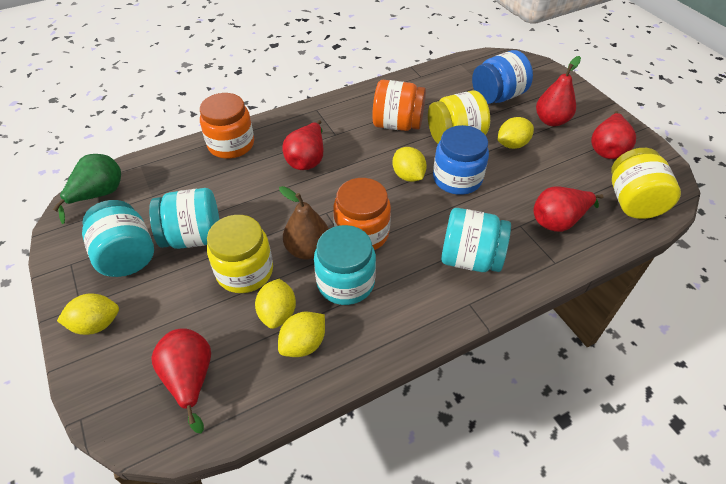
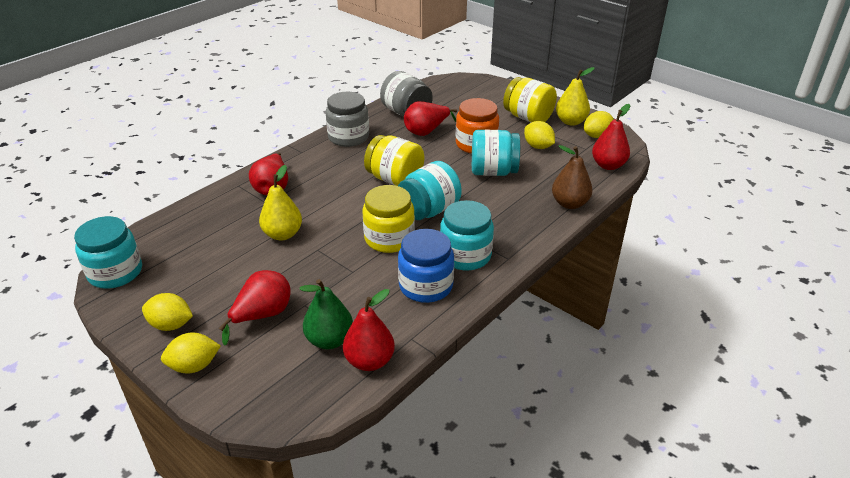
blue jar: 2 -> 1
grey jar: 0 -> 2
orange jar: 3 -> 1
yellow lemon: 5 -> 4
yellow pear: 0 -> 2

